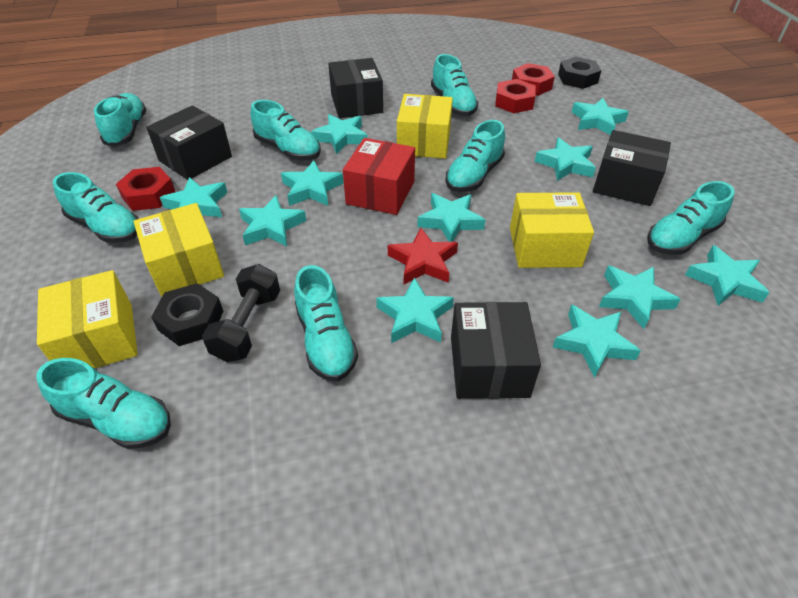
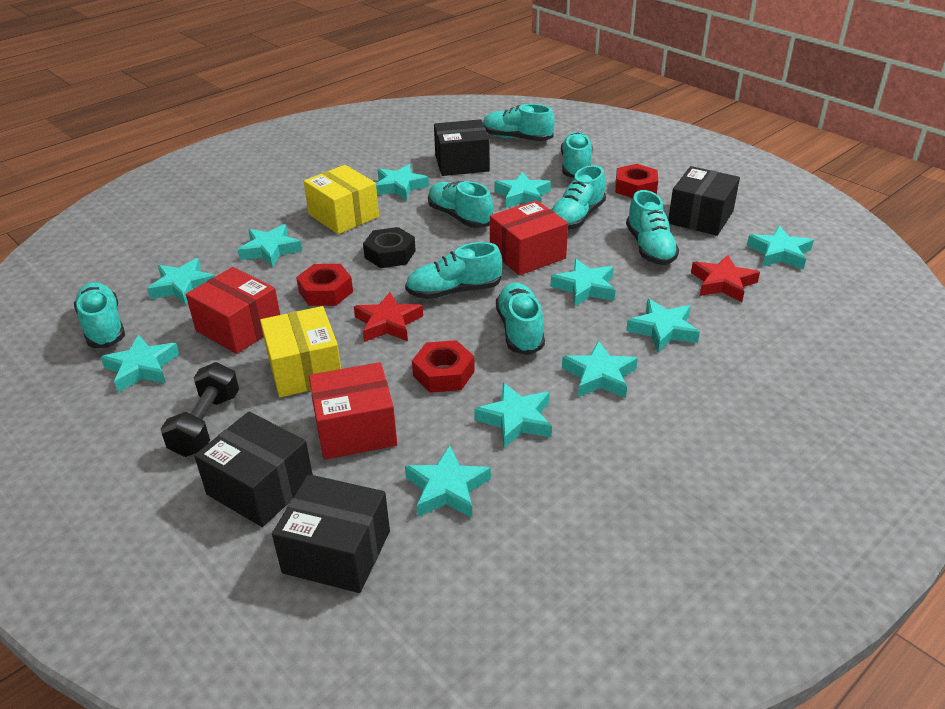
black nut: 2 -> 1
red box: 1 -> 3
red star: 1 -> 2
yellow box: 4 -> 2

